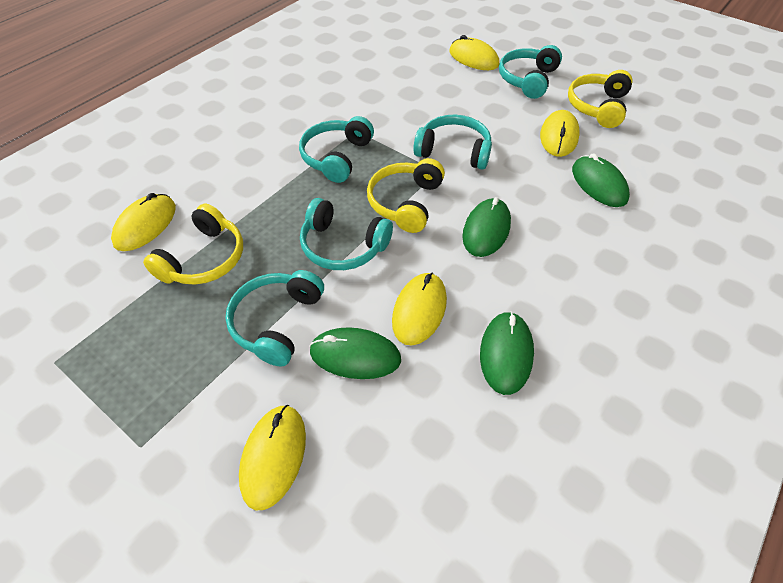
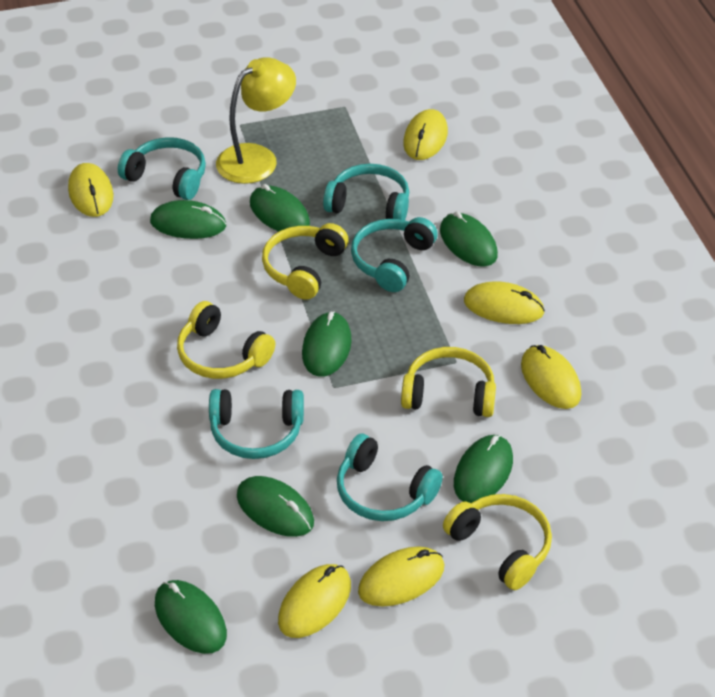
green mouse: 4 -> 7
yellow headphones: 3 -> 4
yellow lamp: 0 -> 1
yellow mouse: 5 -> 6

